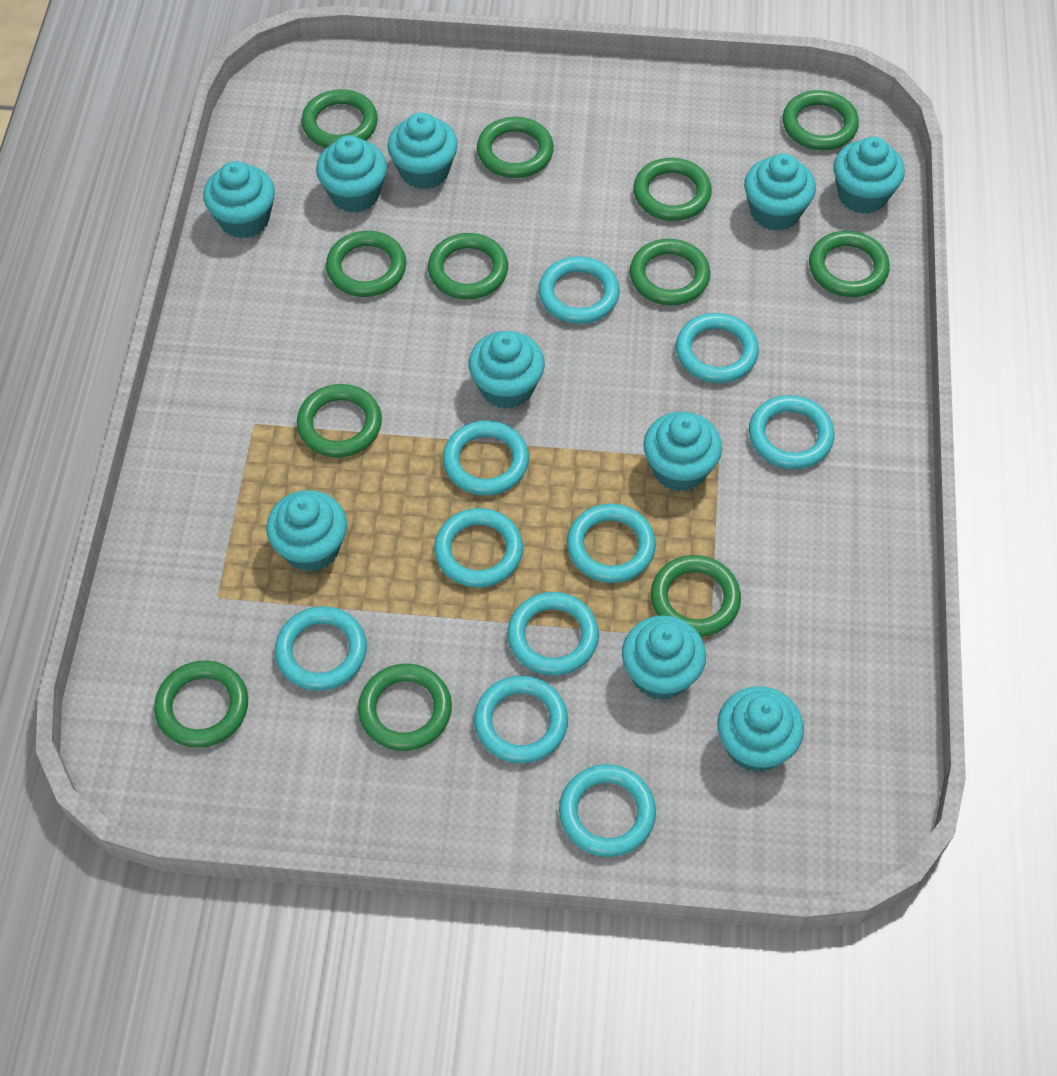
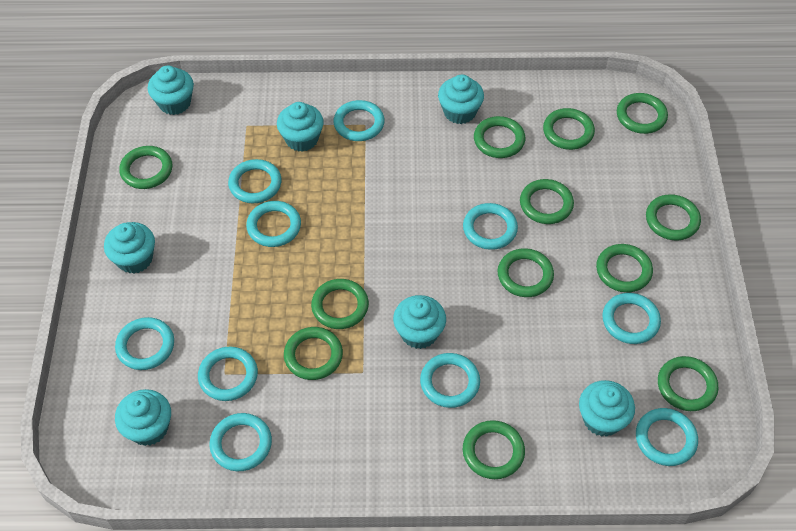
turquoise cupcake: 10 -> 7

